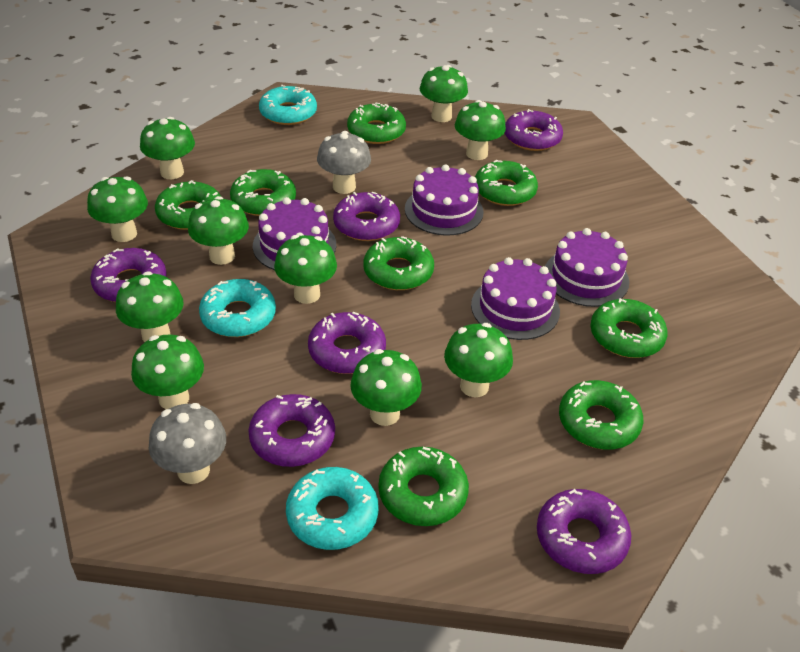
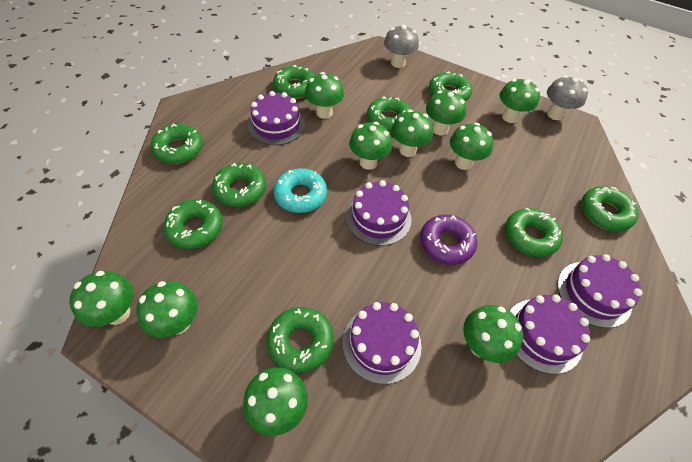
green donut: 8 -> 9
purple cake: 4 -> 5
purple donut: 6 -> 1
turquoise donut: 3 -> 1

